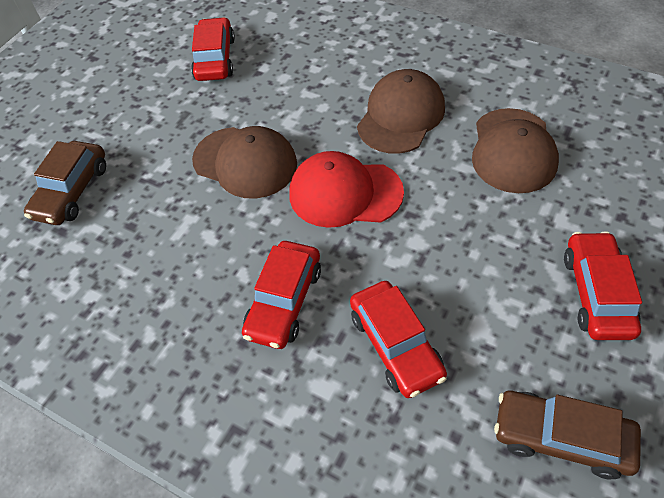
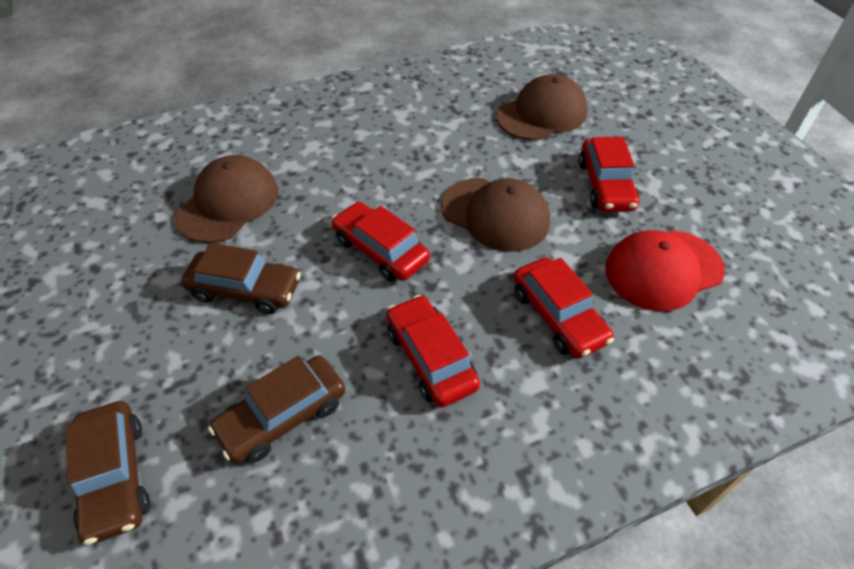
brown car: 2 -> 3

